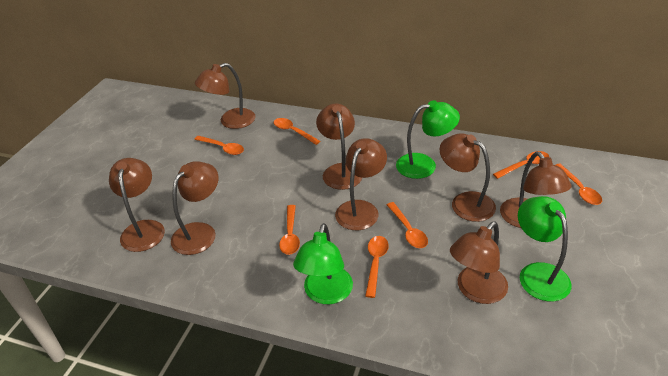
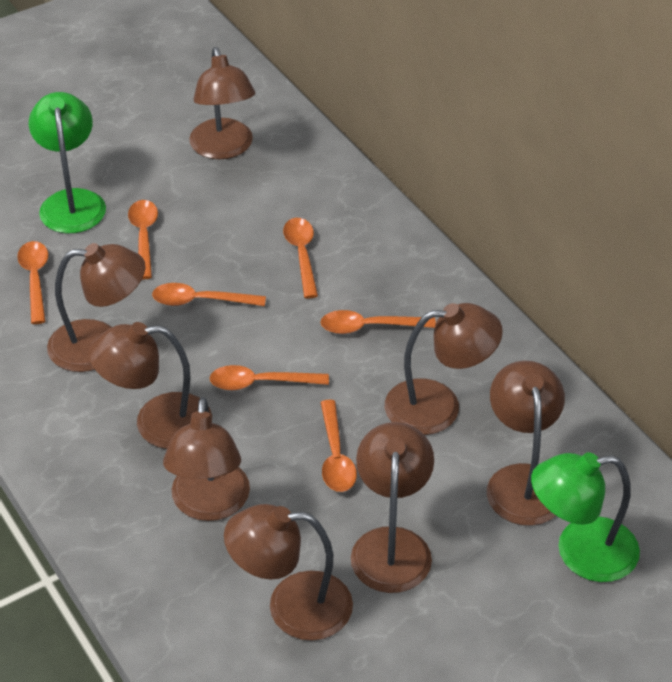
green lamp: 3 -> 2

